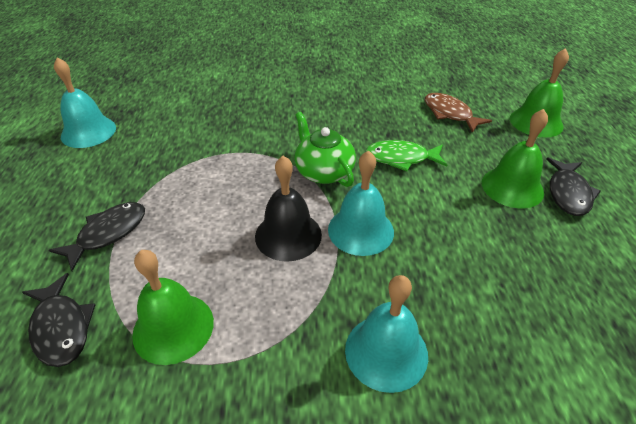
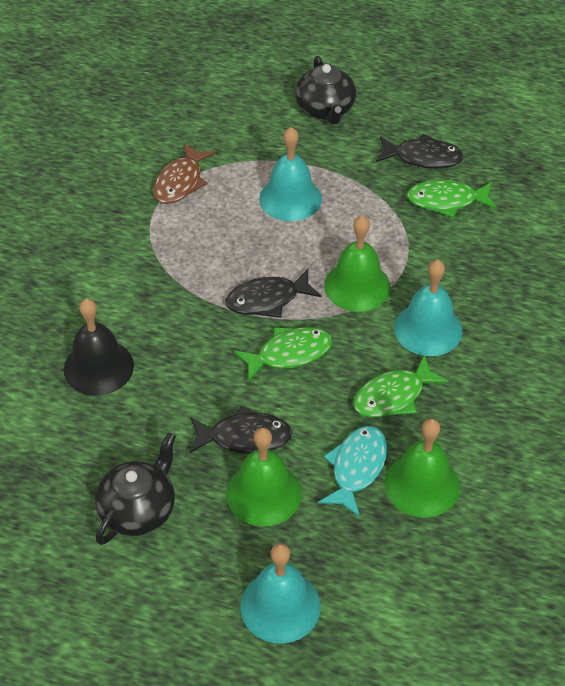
black teapot: 0 -> 2
green fish: 1 -> 3
green teapot: 1 -> 0
turquoise fish: 0 -> 1

